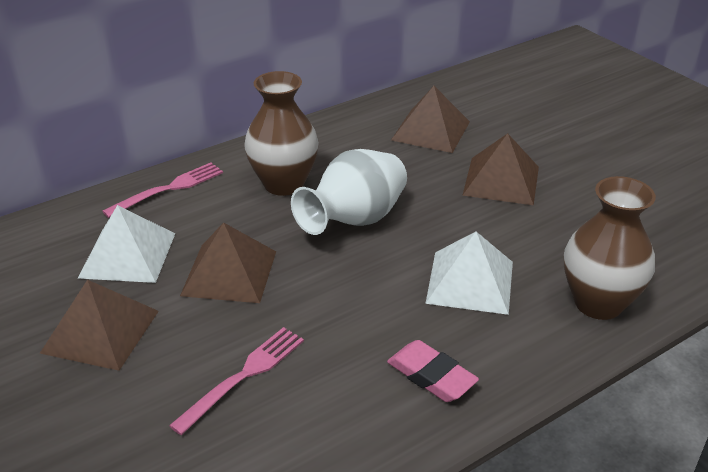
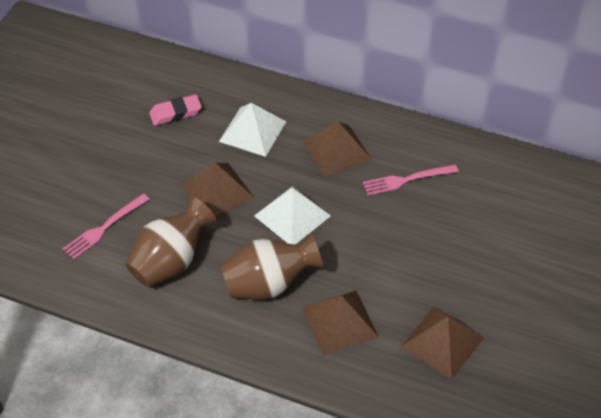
white vase: 1 -> 0

